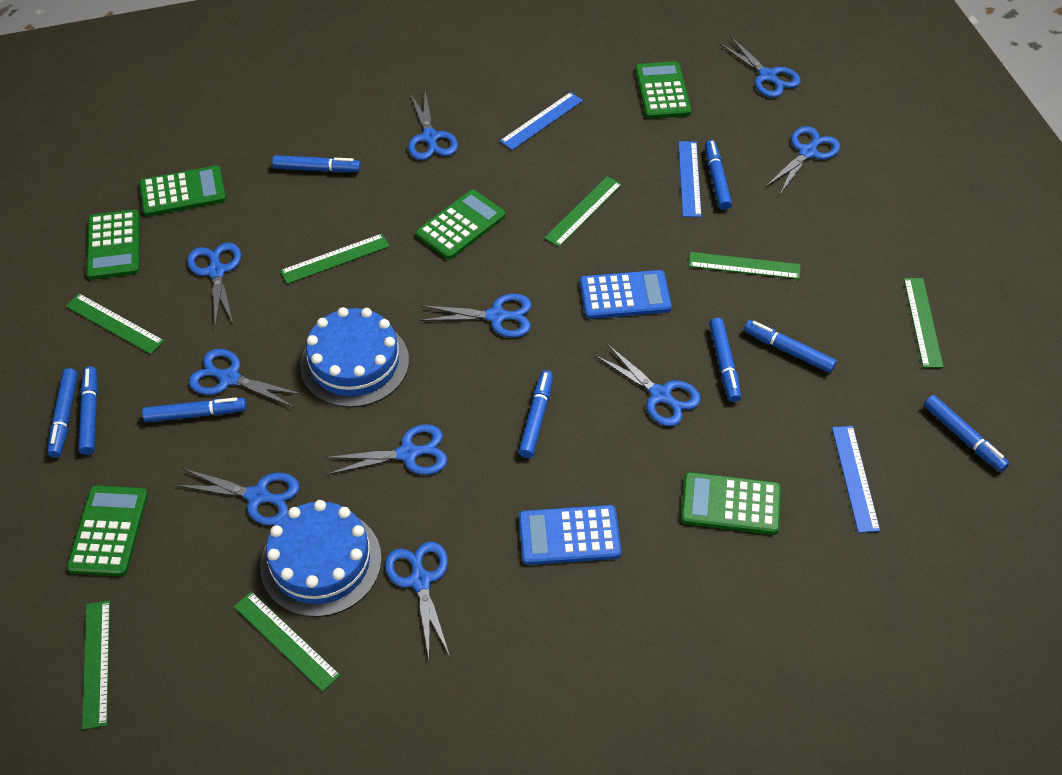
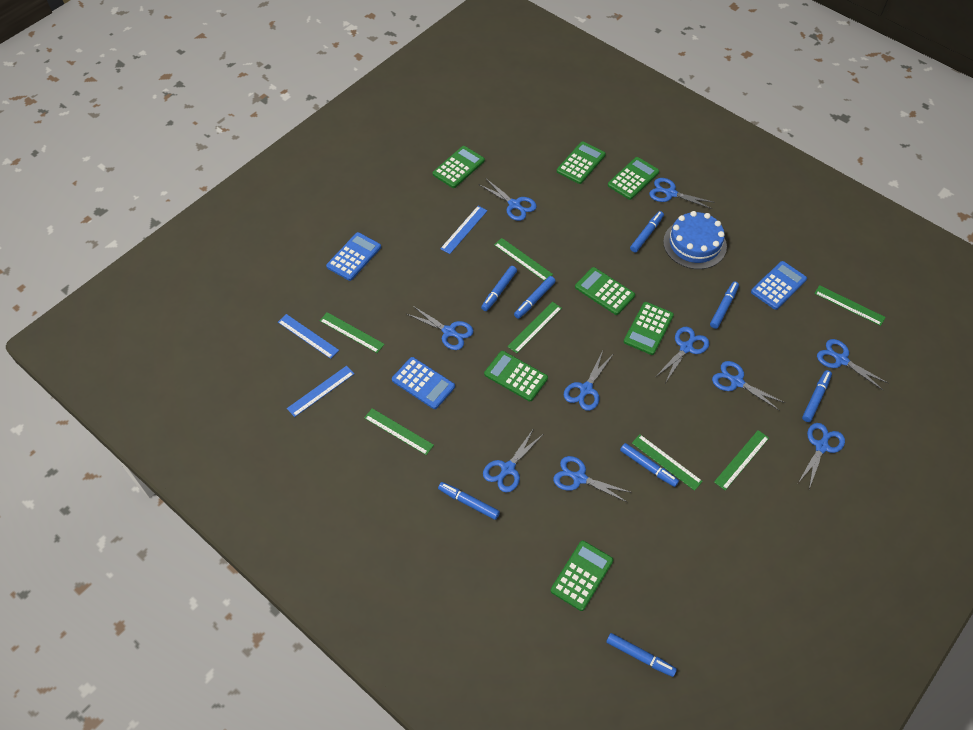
blue cake: 2 -> 1
blue calculator: 2 -> 3
blue marker: 9 -> 8
green calculator: 6 -> 7

